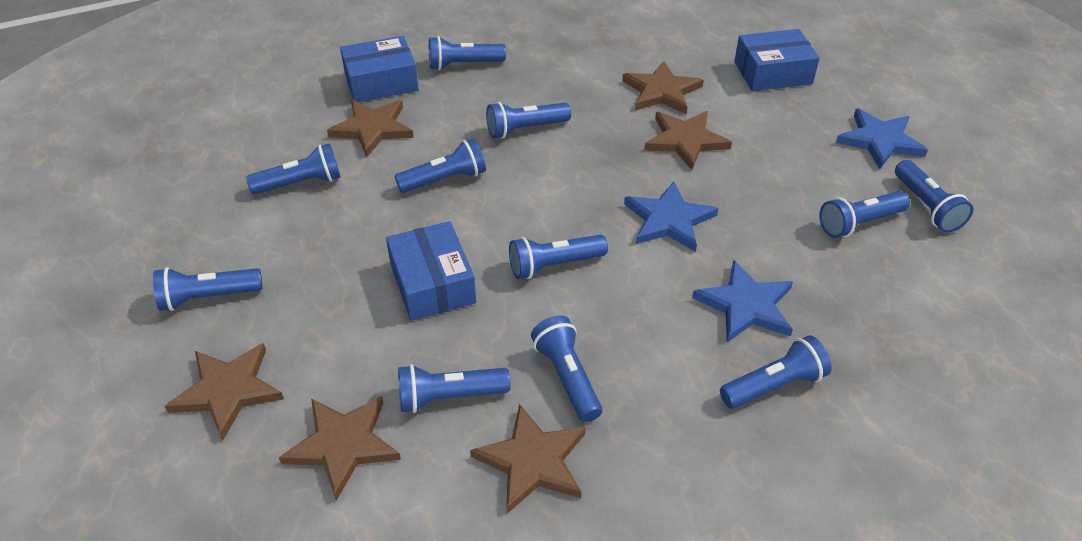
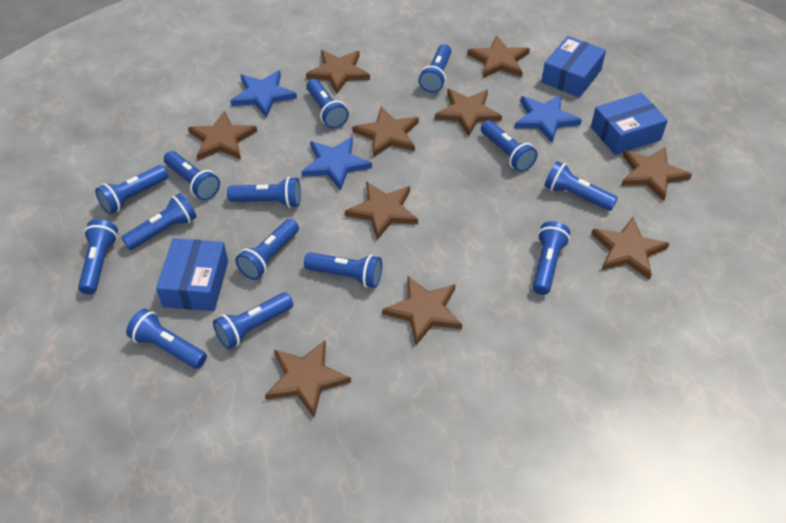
blue flashlight: 11 -> 14
brown star: 6 -> 10

